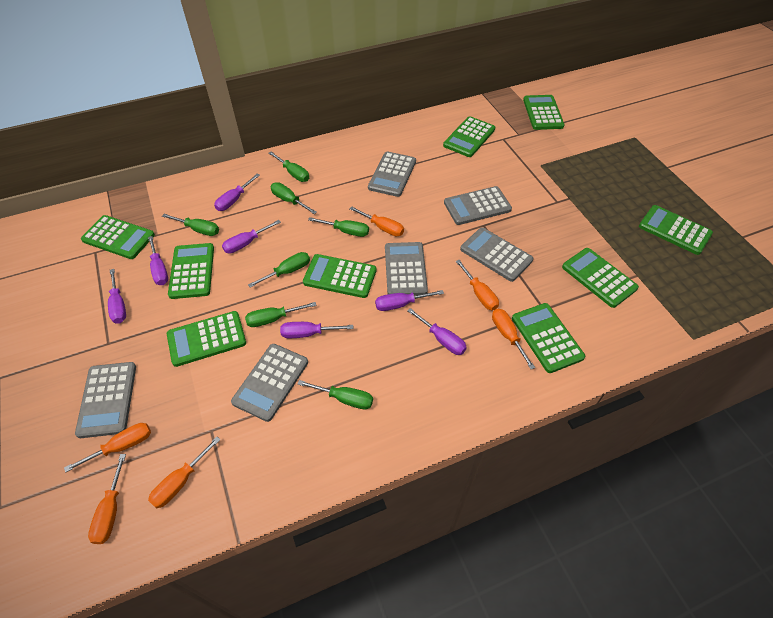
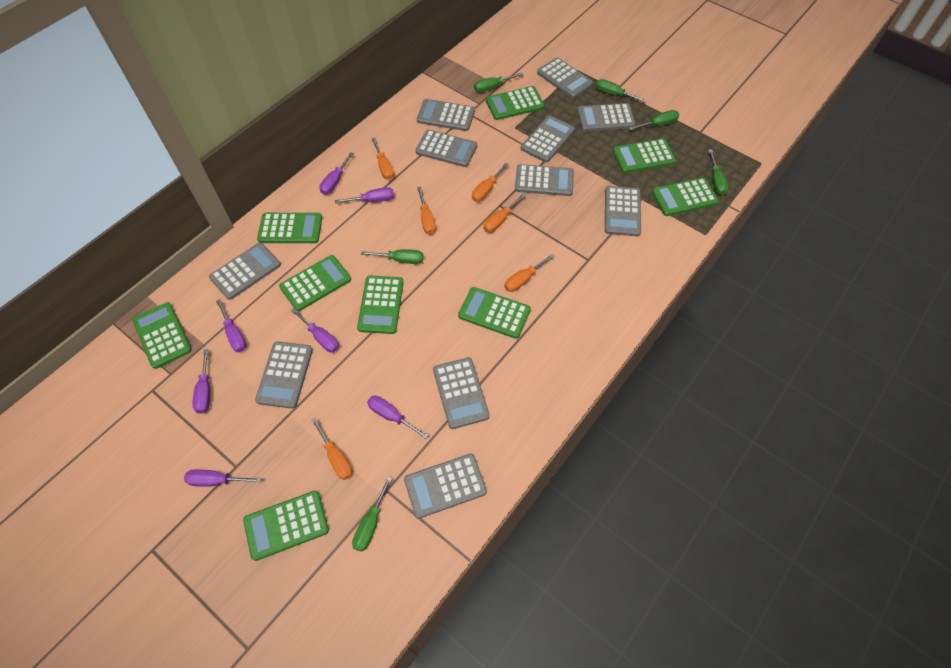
green screwdriver: 7 -> 6
grey calculator: 6 -> 11

